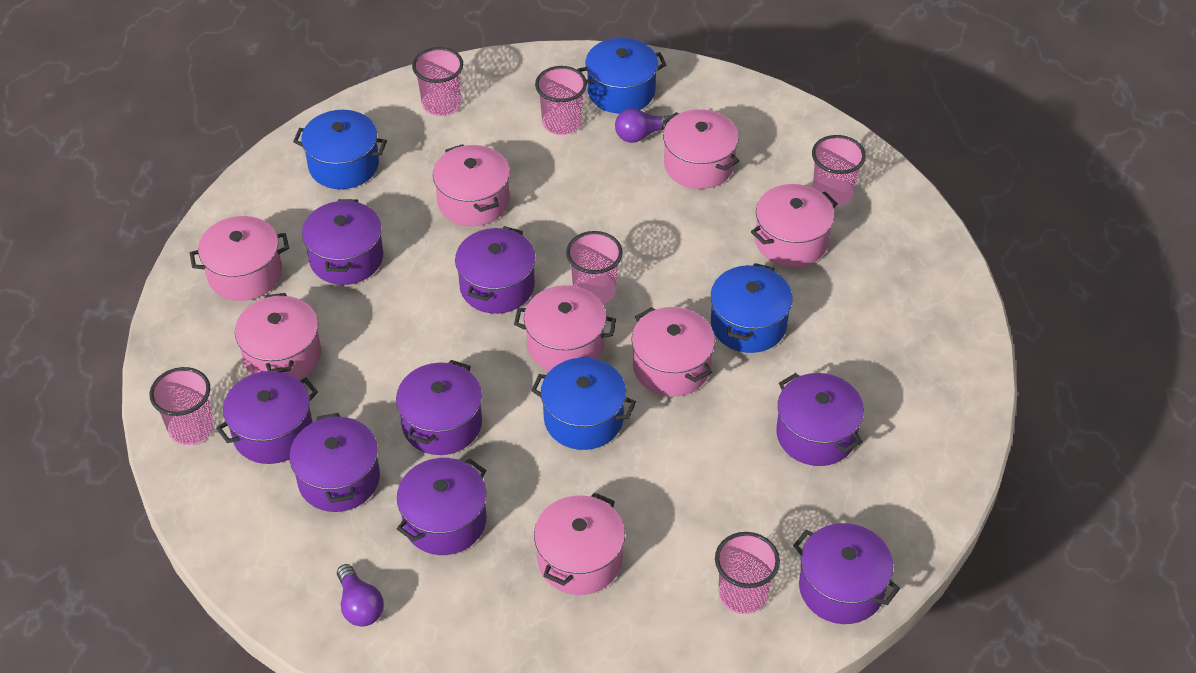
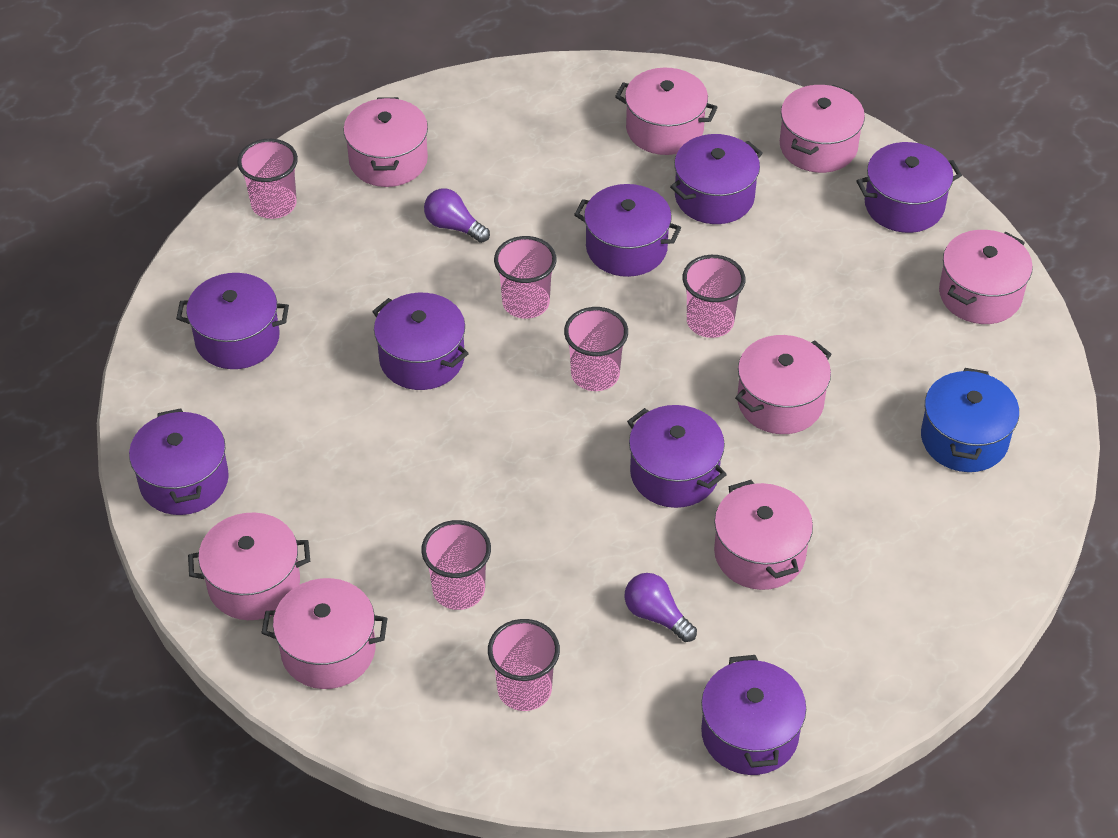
blue pot: 4 -> 1

